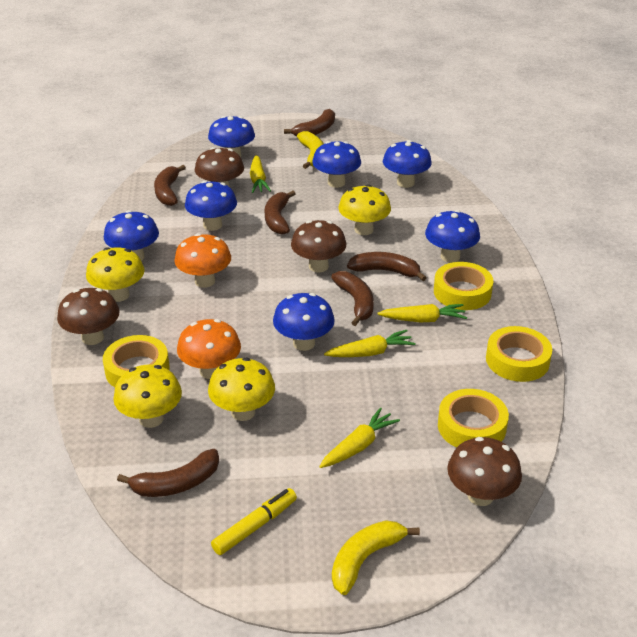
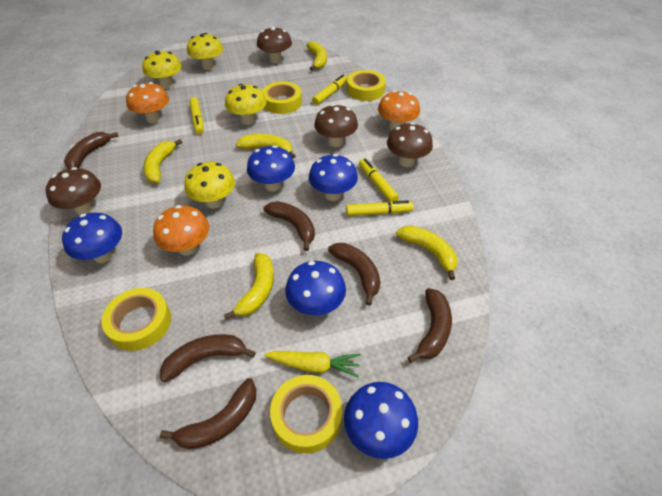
blue mushroom: 7 -> 5
orange mushroom: 2 -> 3
yellow banana: 2 -> 5
yellow carrot: 4 -> 1
yellow marker: 1 -> 4

